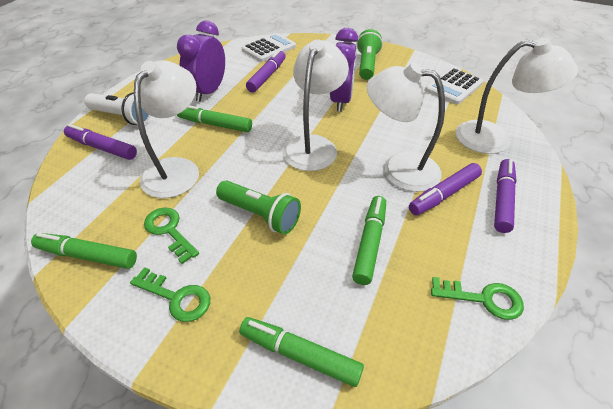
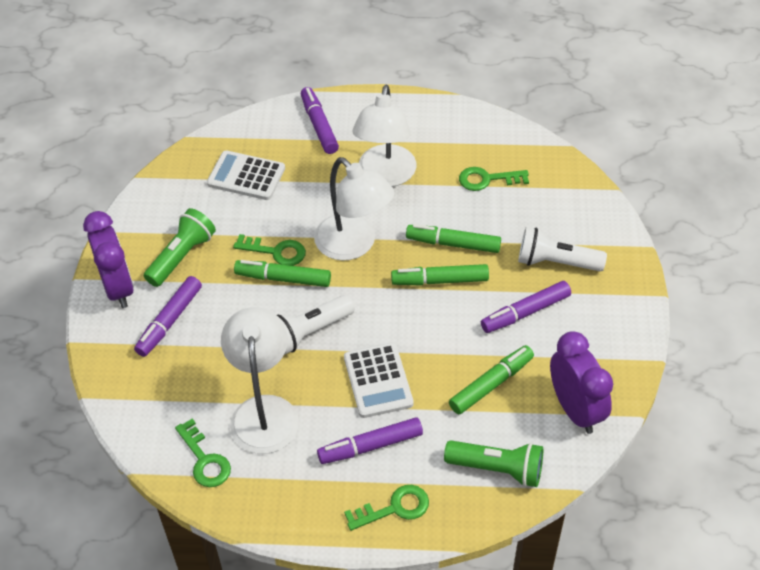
green key: 3 -> 4
white flashlight: 1 -> 2
white lamp: 4 -> 3

